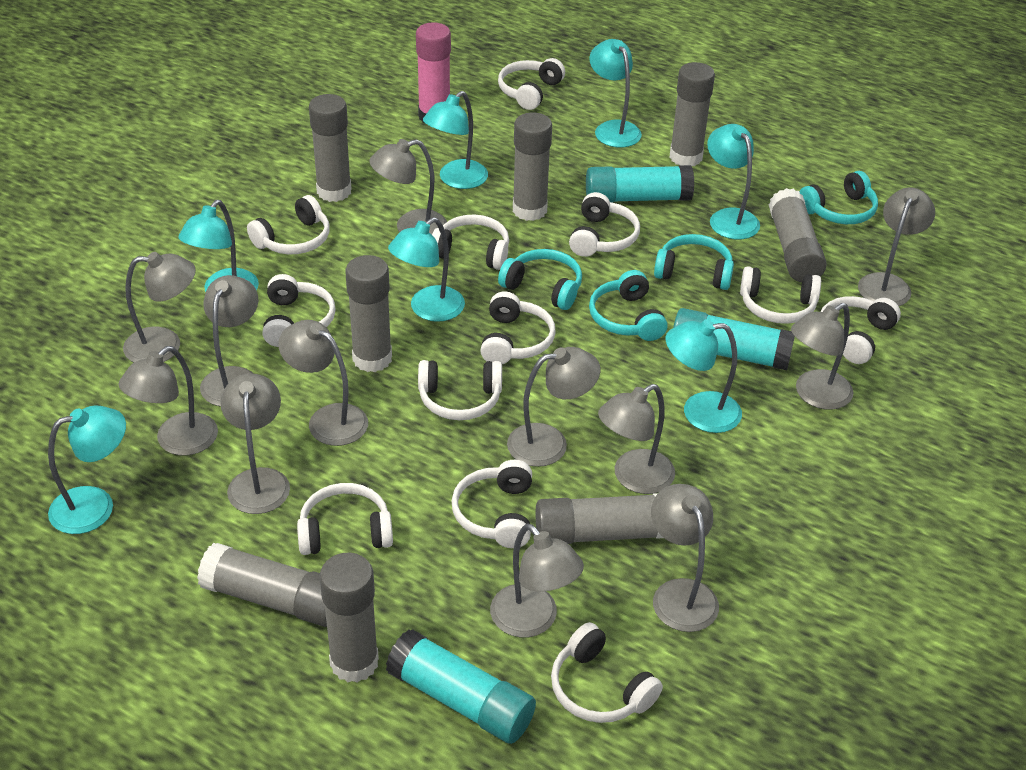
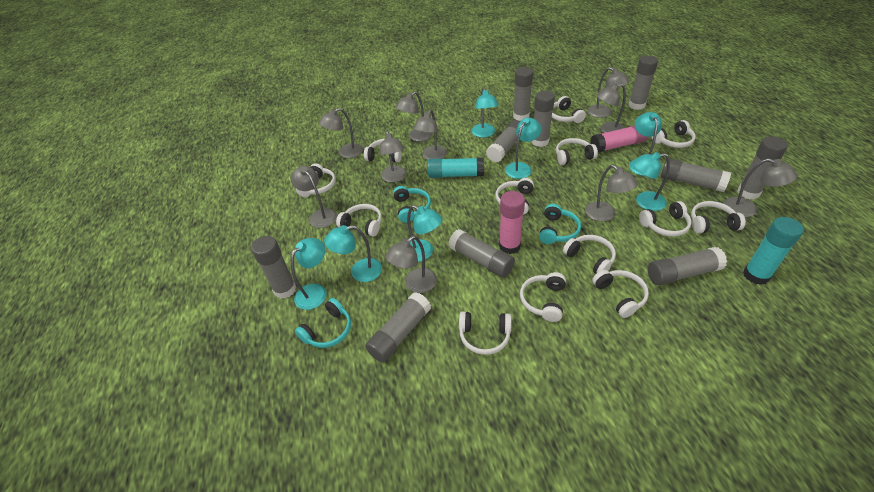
grey glue stick: 8 -> 10
grey lamp: 12 -> 10
pink glue stick: 1 -> 2
turquoise glue stick: 3 -> 2
turquoise headphones: 4 -> 3
white headphones: 12 -> 13

